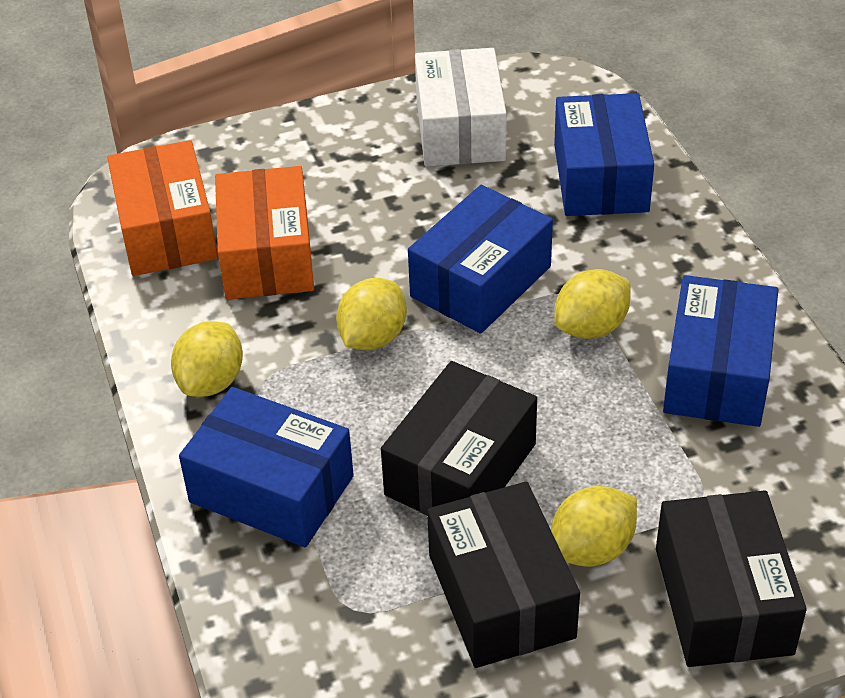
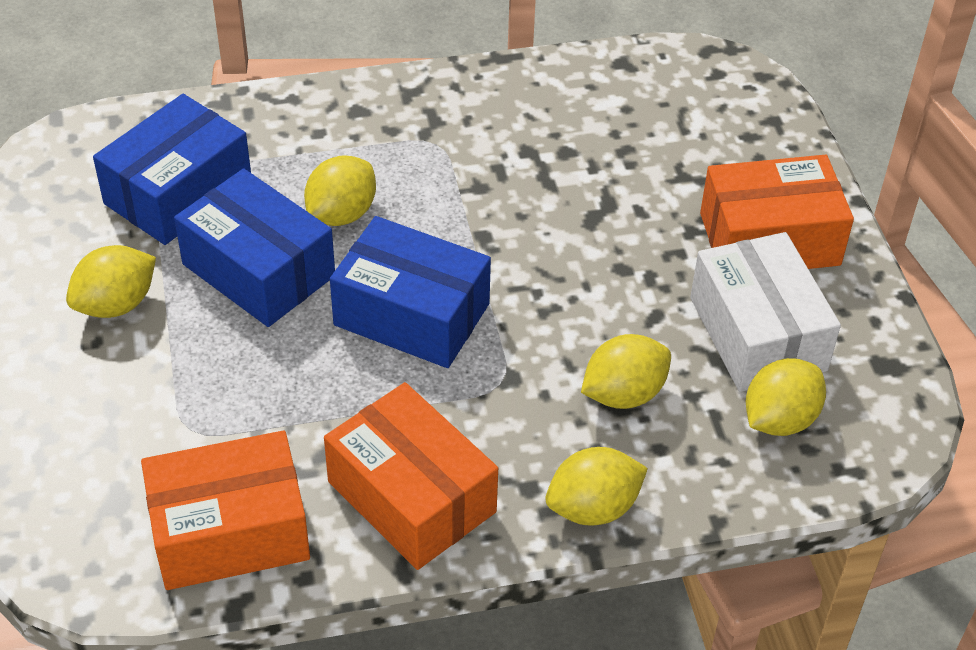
black box: 3 -> 0
blue box: 4 -> 3
orange box: 2 -> 3
yellow lemon: 4 -> 5

